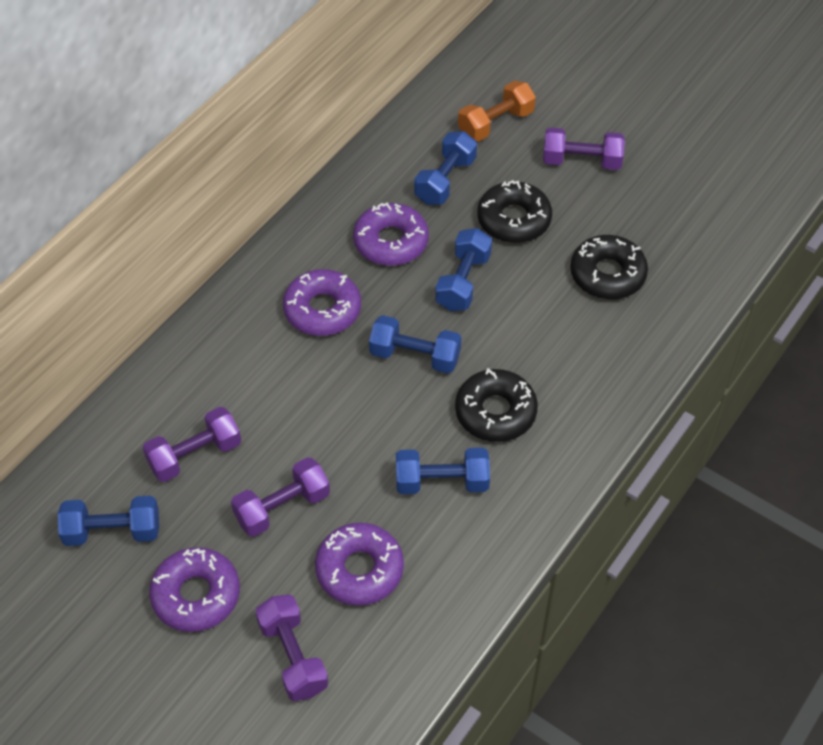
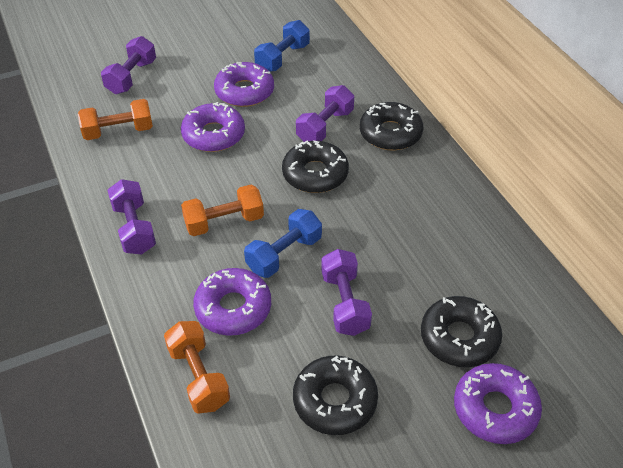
black donut: 3 -> 4
blue dumbbell: 5 -> 2
orange dumbbell: 1 -> 3

